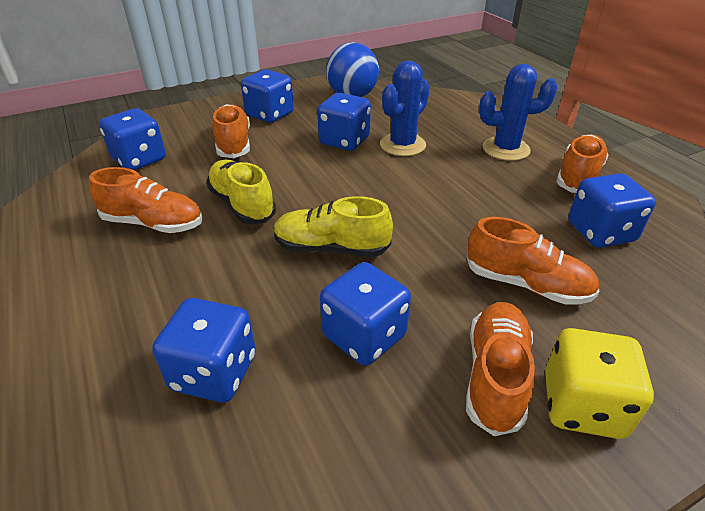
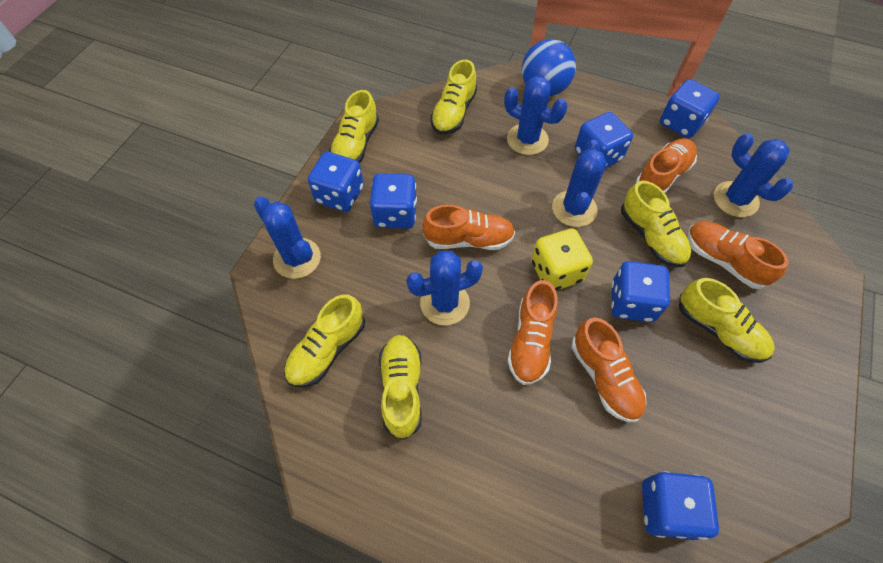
blue cactus: 2 -> 5
yellow shoe: 2 -> 6

